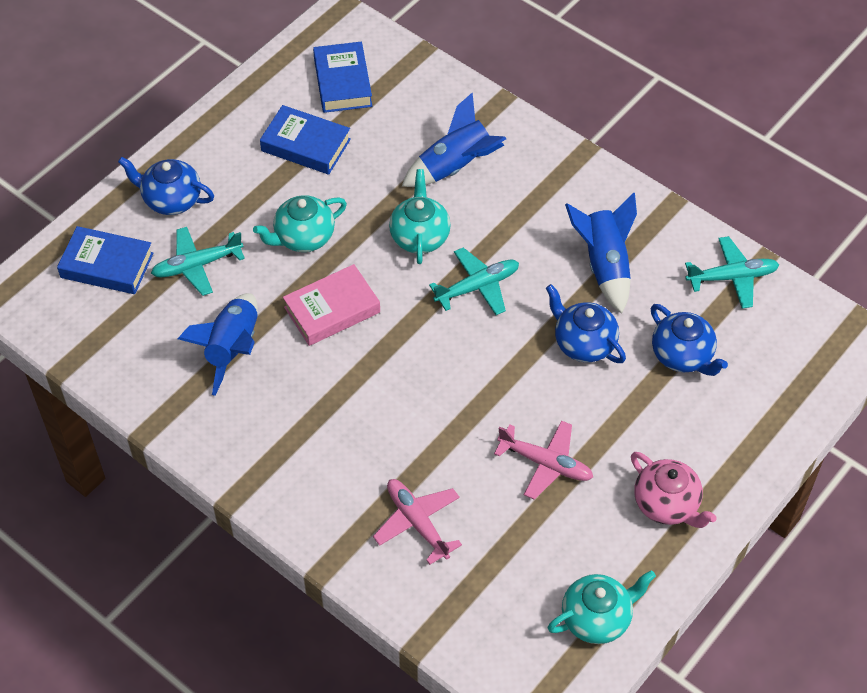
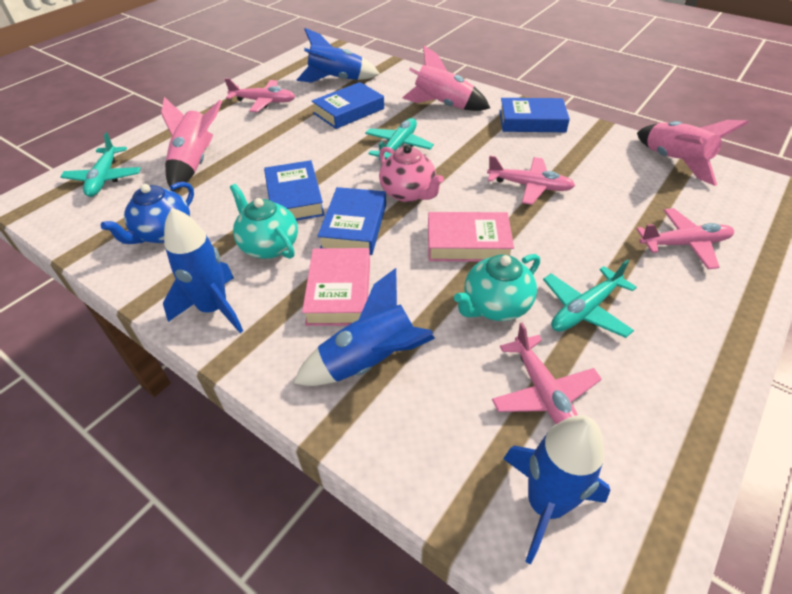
blue book: 3 -> 4
blue rocket: 3 -> 4
blue teapot: 3 -> 1
pink book: 1 -> 2
pink plane: 2 -> 4
pink rocket: 0 -> 3
turquoise teapot: 3 -> 2

